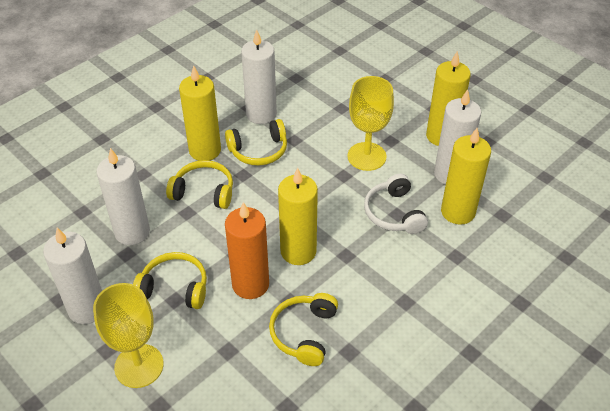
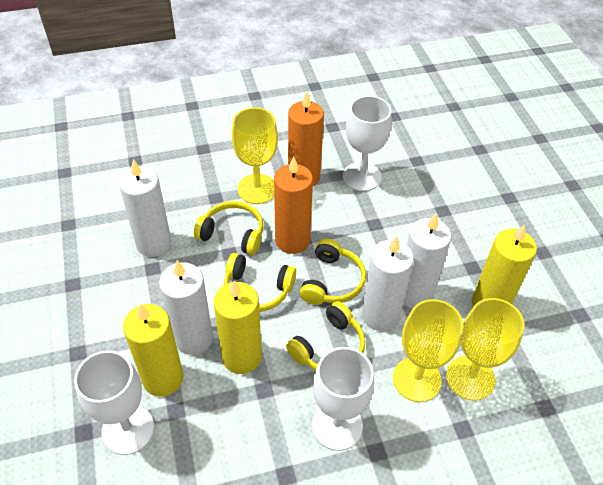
orange candle: 1 -> 2
white goblet: 0 -> 3
white headphones: 1 -> 0
yellow candle: 4 -> 3
yellow goblet: 2 -> 3

